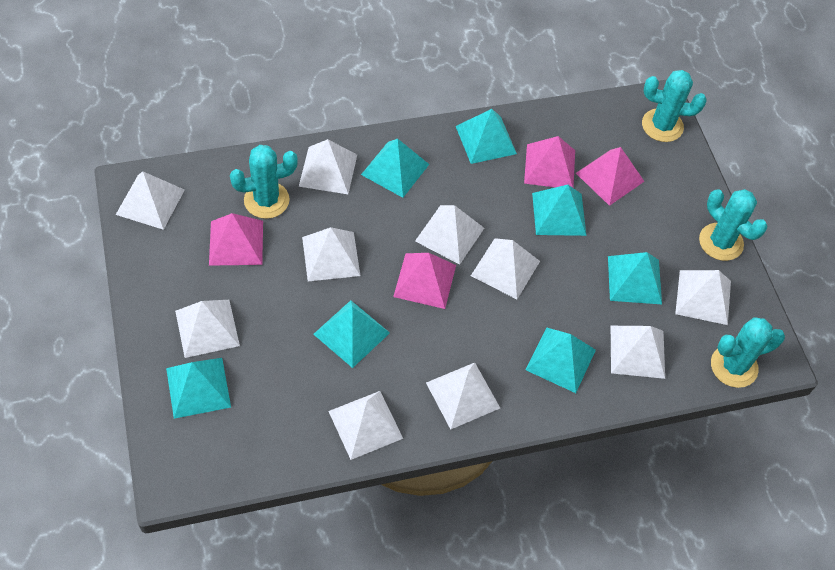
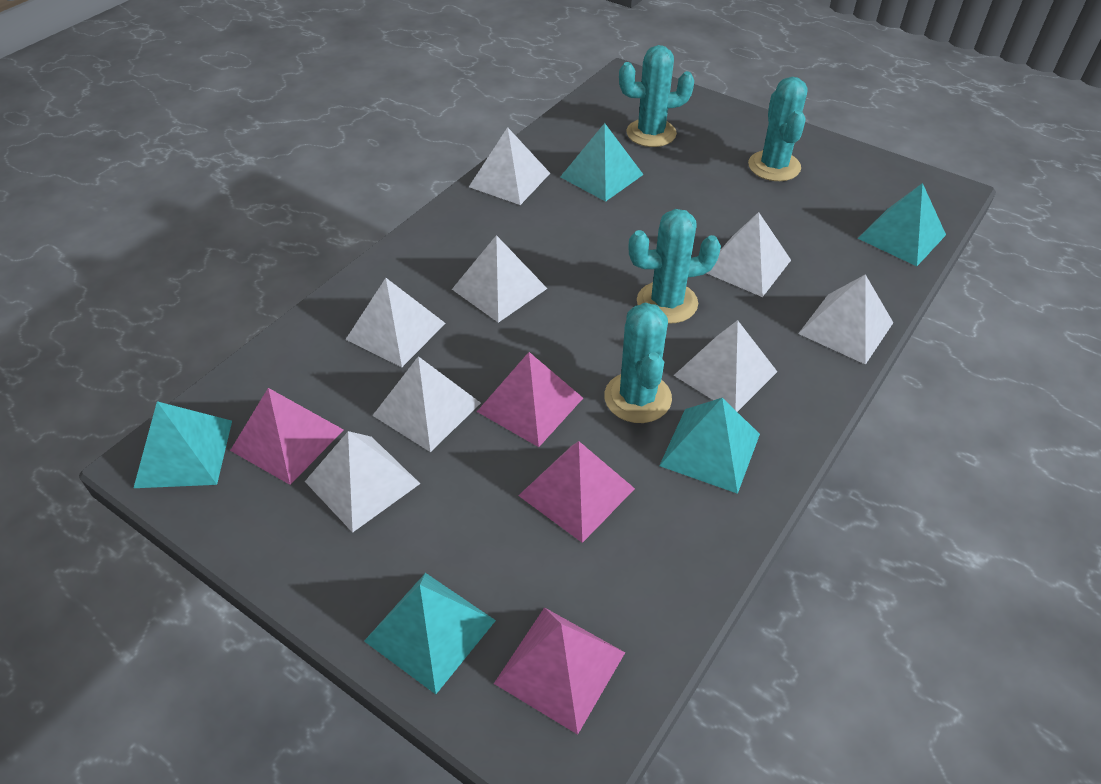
turquoise pyramid: 7 -> 5
white pyramid: 10 -> 8

